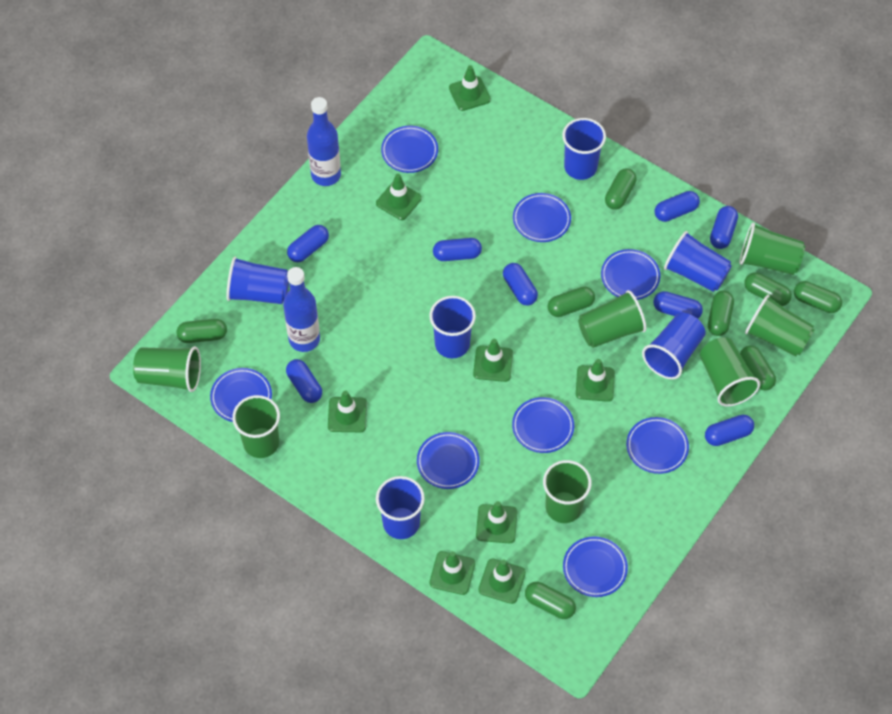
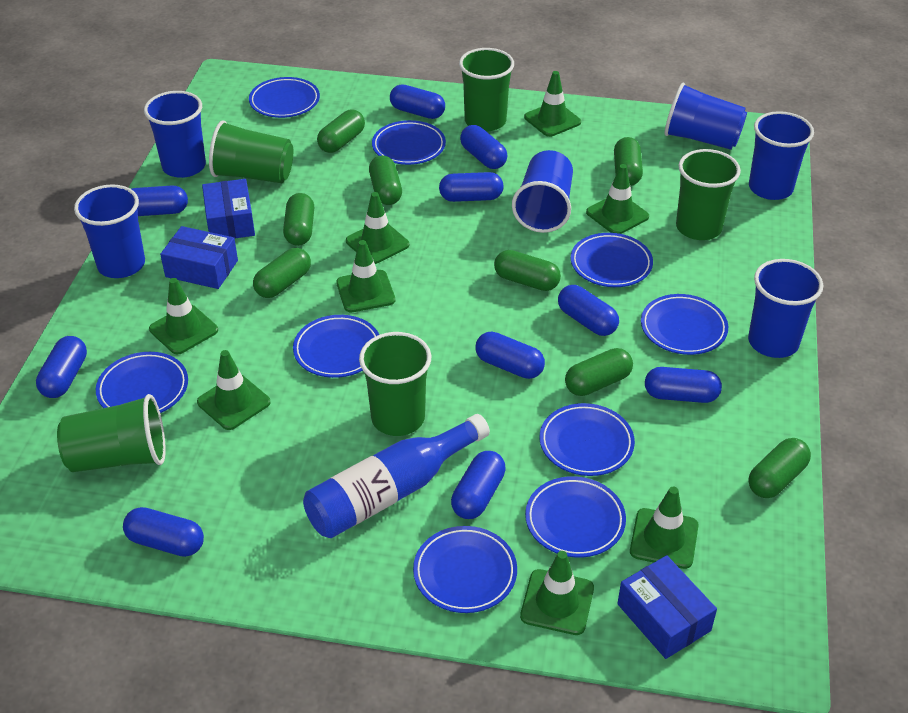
blue bottle: 2 -> 1
blue box: 0 -> 3
blue capsule: 8 -> 10
blue plate: 8 -> 9
green cup: 7 -> 5

